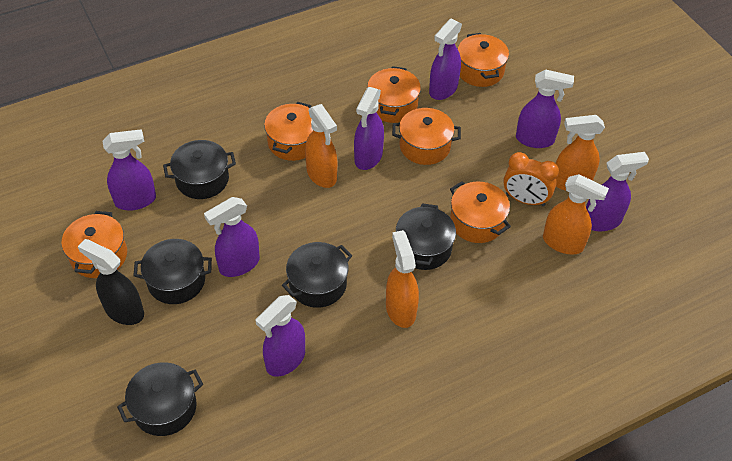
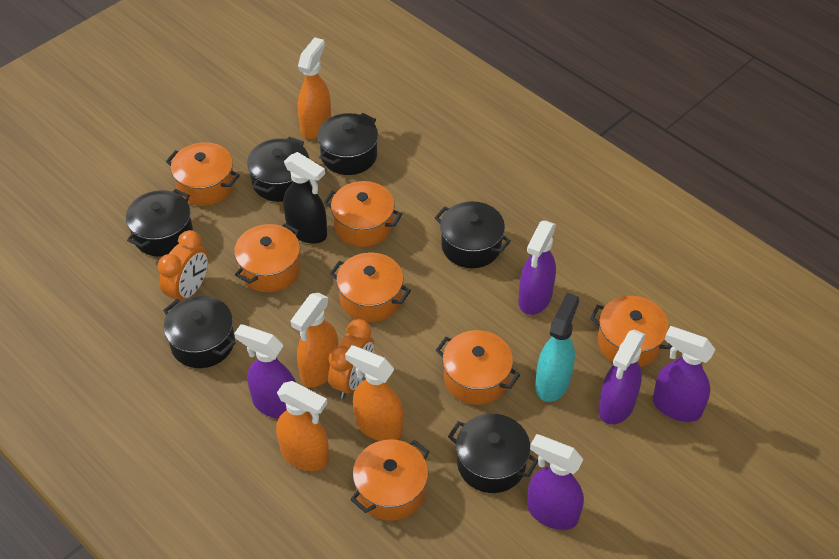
black pot: 5 -> 6
orange clock: 1 -> 2
orange pot: 6 -> 7
purple spray bottle: 7 -> 5
turquoise spray bottle: 0 -> 1

